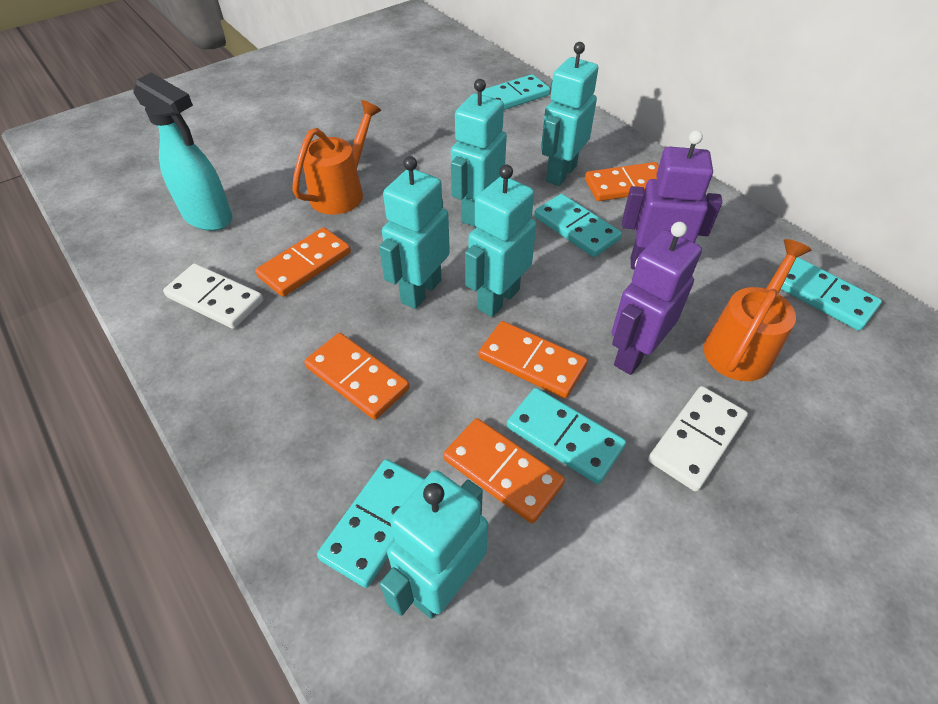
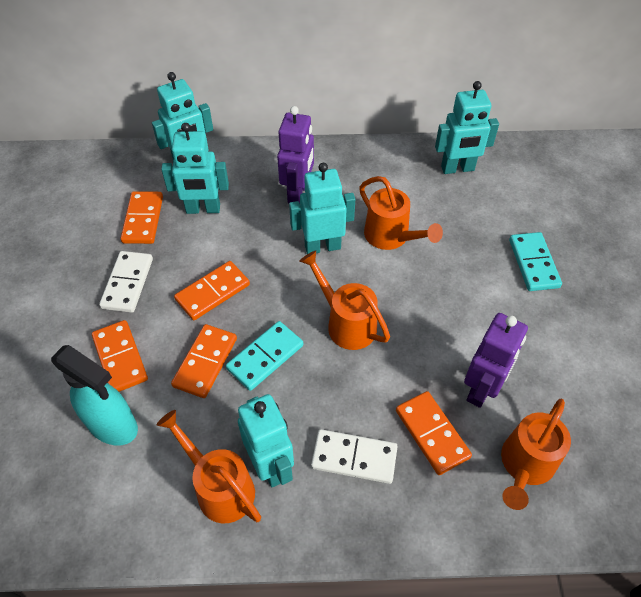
orange watering can: 2 -> 4
turquoise domino: 5 -> 2

